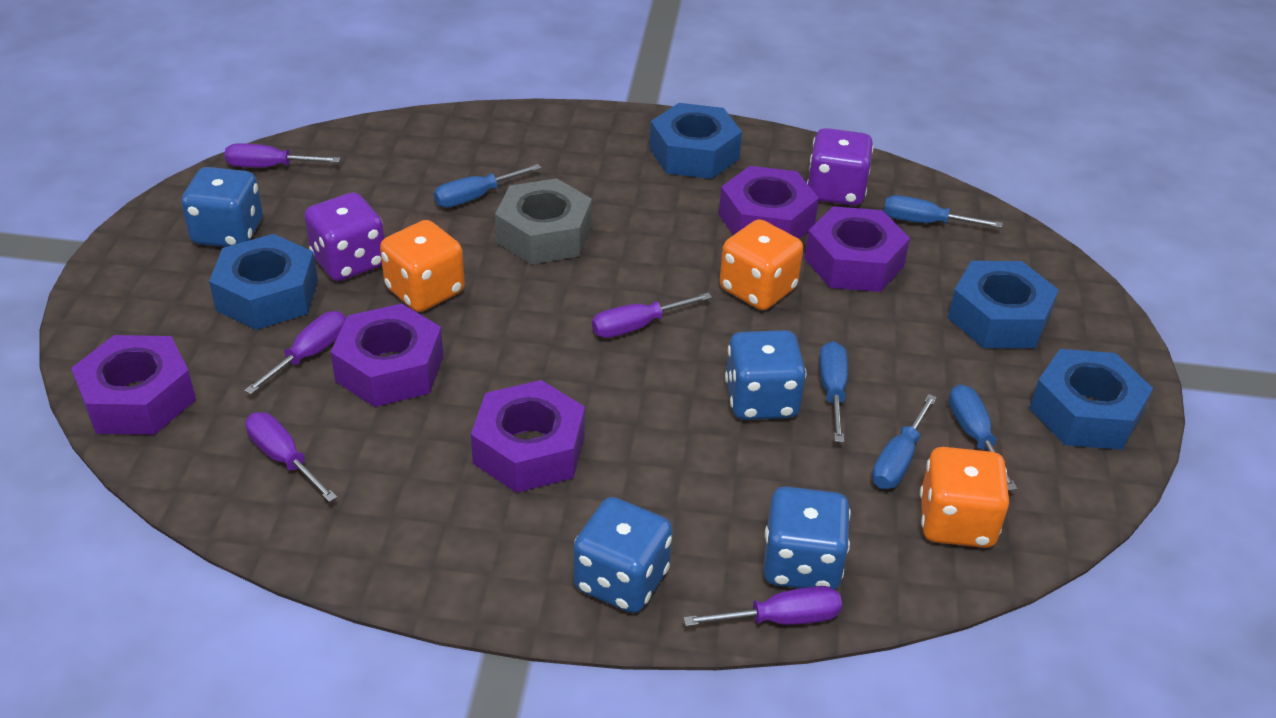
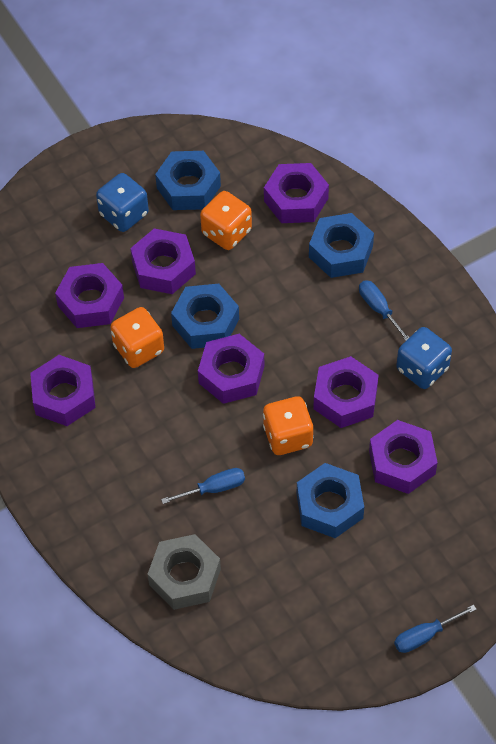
blue dice: 4 -> 2
blue screwdriver: 5 -> 3
purple dice: 2 -> 0
purple nut: 5 -> 7
purple screwdriver: 5 -> 0

